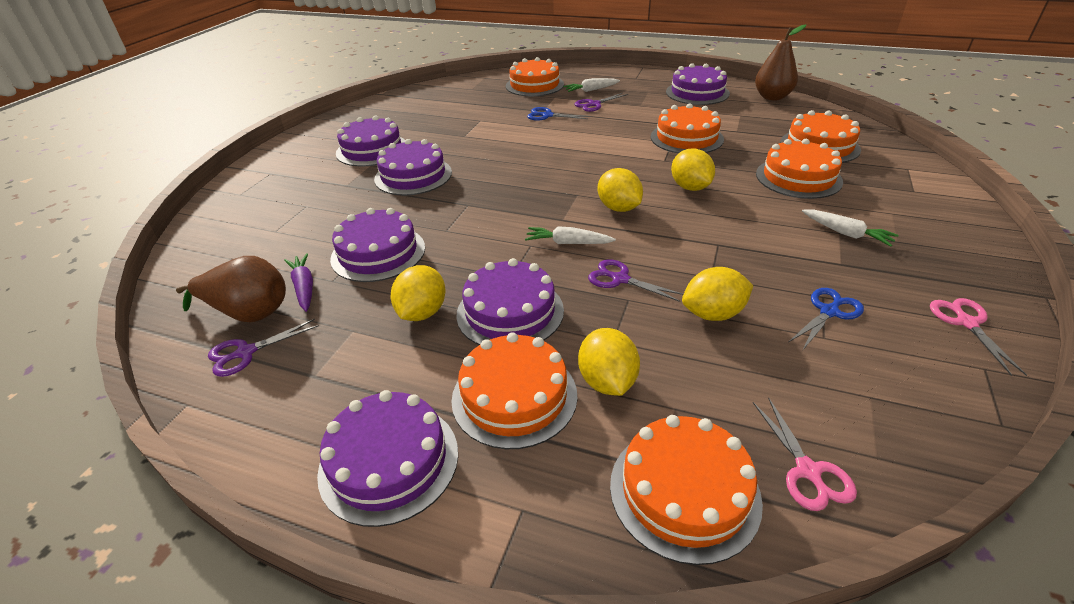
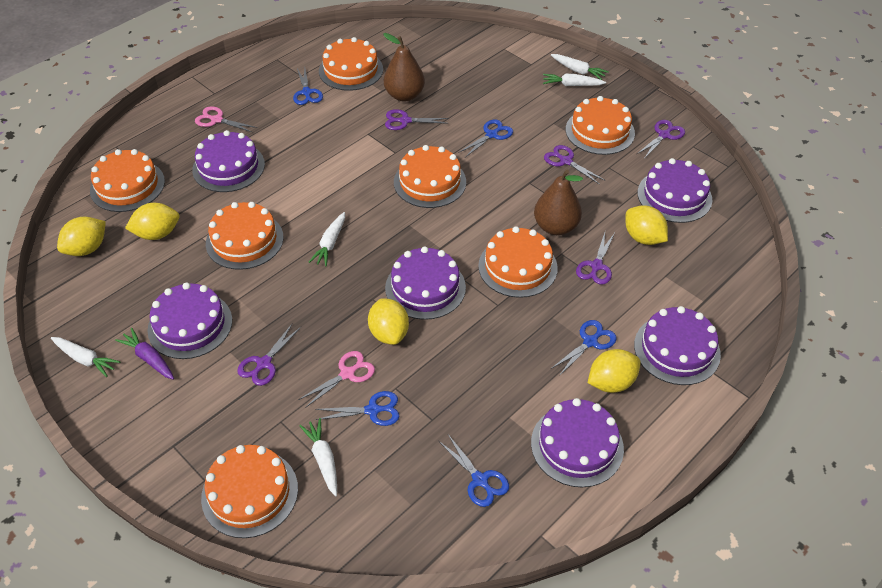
blue scissors: 2 -> 5
orange cake: 6 -> 7
purple scissors: 3 -> 5
white carrot: 3 -> 5

